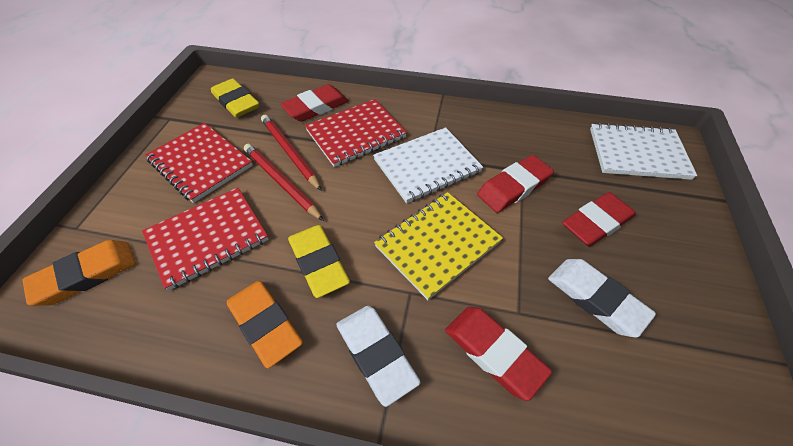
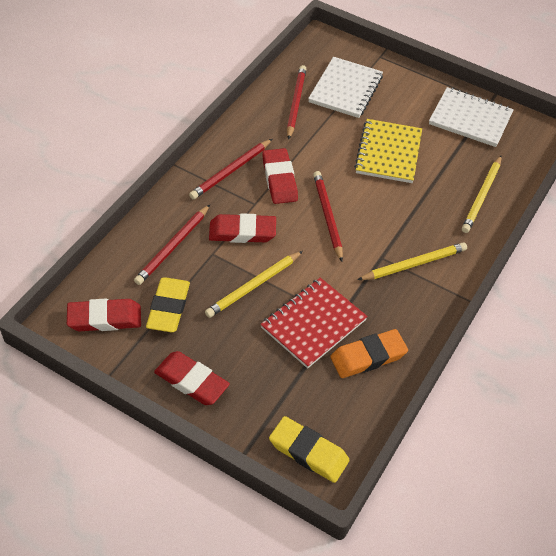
orange eraser: 2 -> 1
red notebook: 3 -> 1
red pencil: 2 -> 4
white eraser: 2 -> 0
yellow pencil: 0 -> 3

